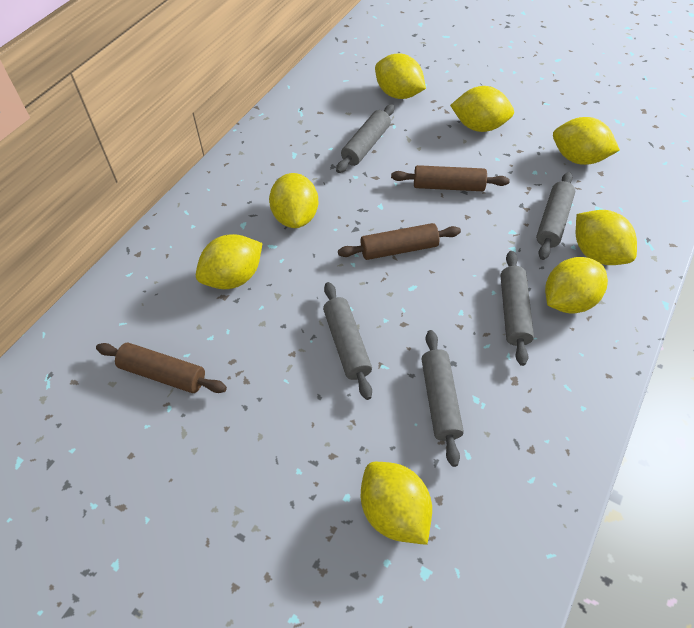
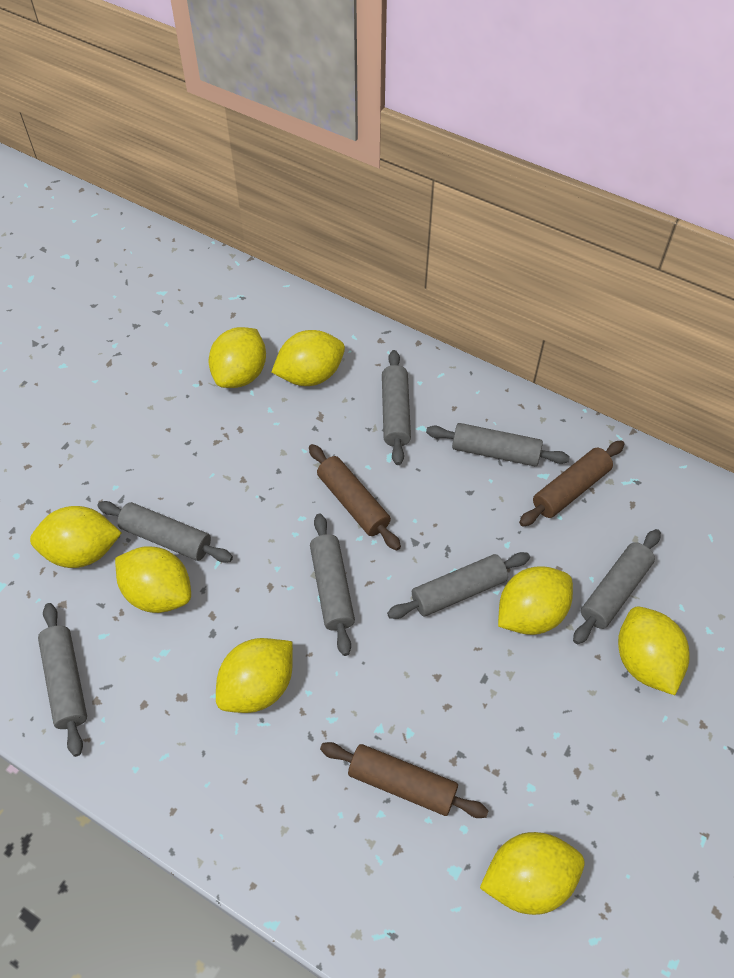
grey rolling pin: 5 -> 7

